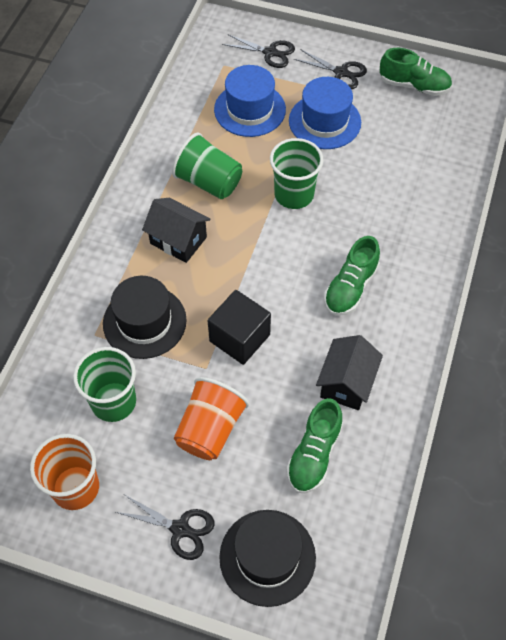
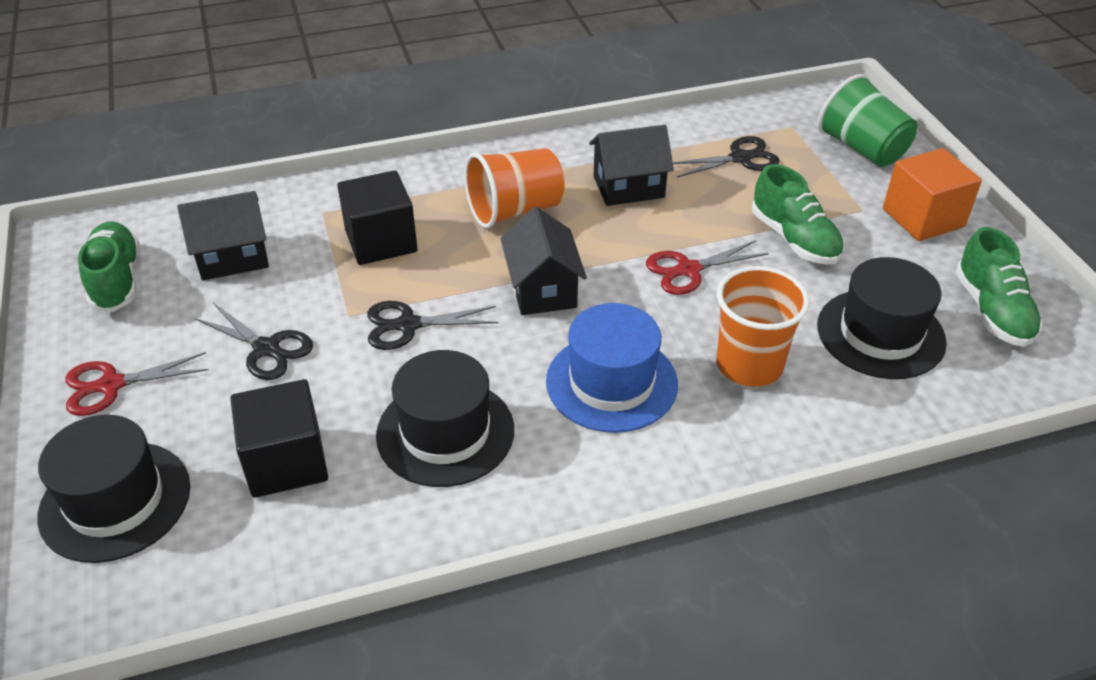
black cube: 1 -> 2
black hat: 2 -> 3
black house: 2 -> 3
blue hat: 2 -> 1
green cup: 3 -> 1
orange cube: 0 -> 1
red scissors: 0 -> 2

